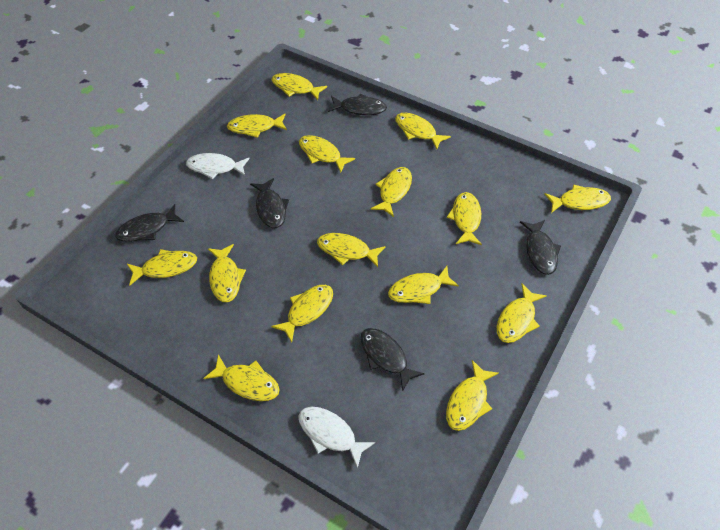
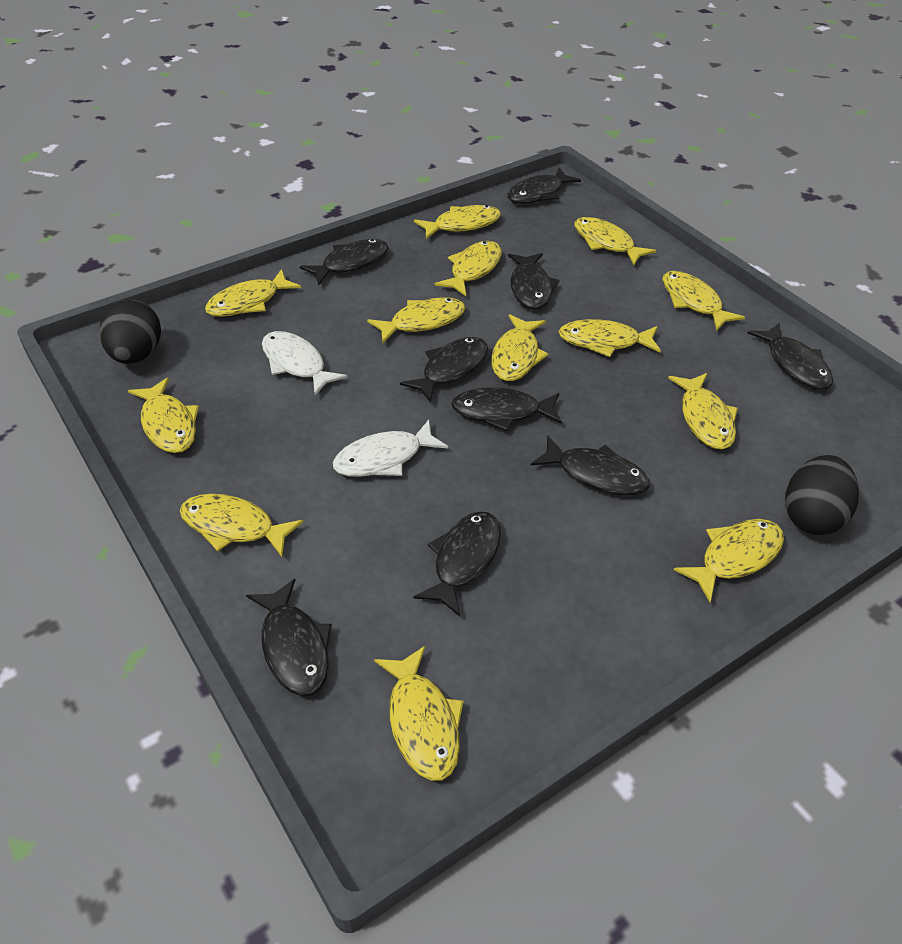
black egg: 0 -> 2
black fish: 5 -> 9
yellow fish: 15 -> 13

